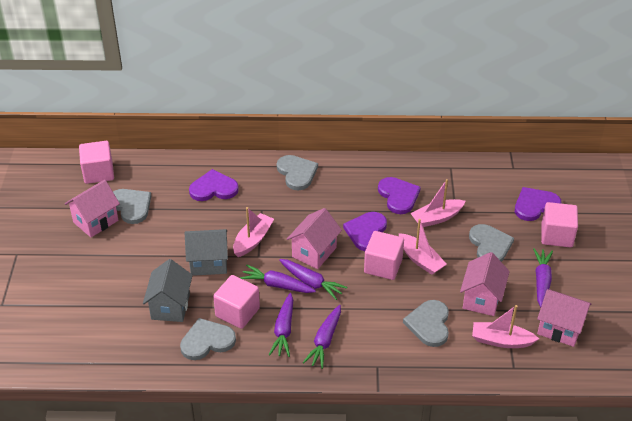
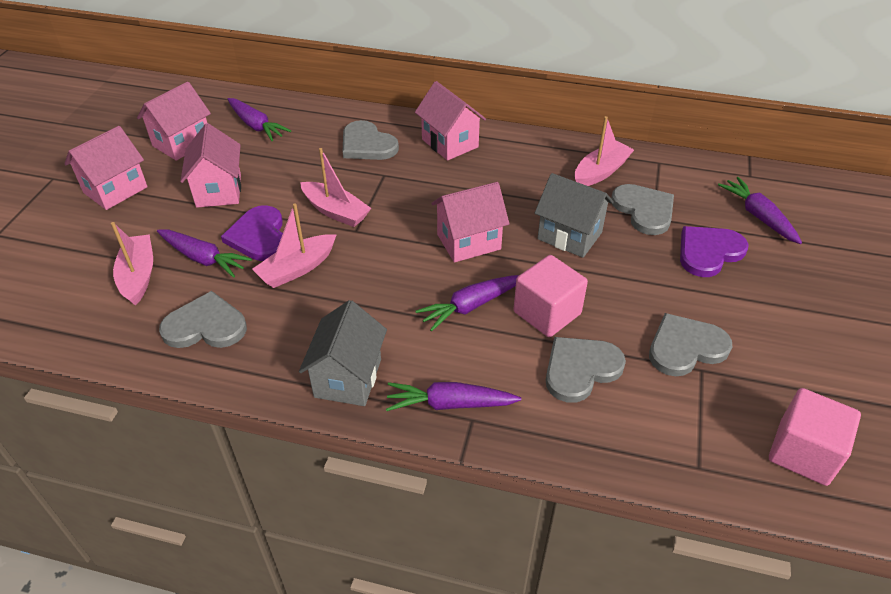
pink cube: 4 -> 2
pink house: 4 -> 5
purple heart: 4 -> 2

